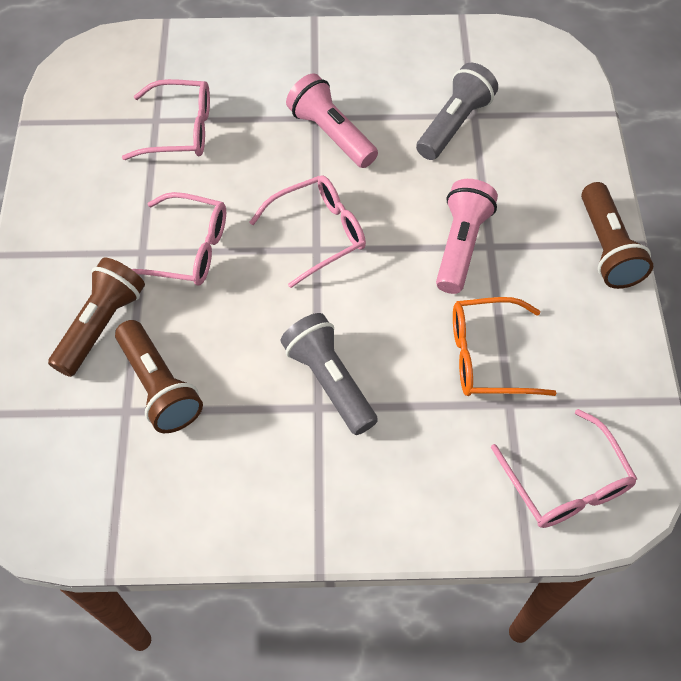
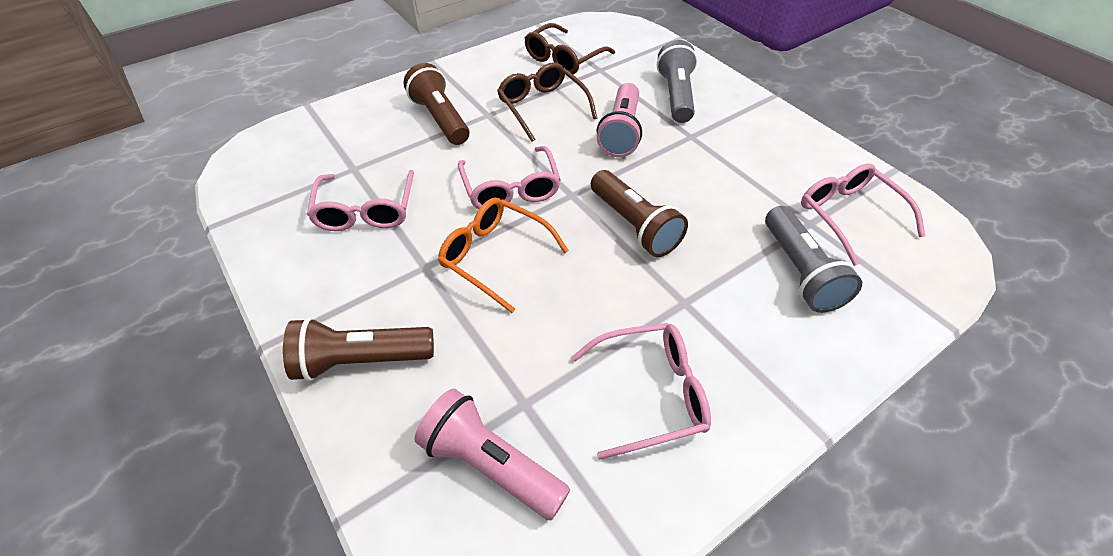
brown glasses: 0 -> 2

